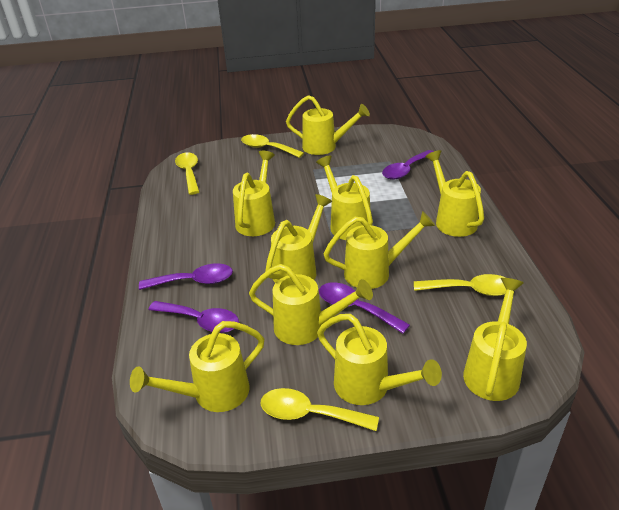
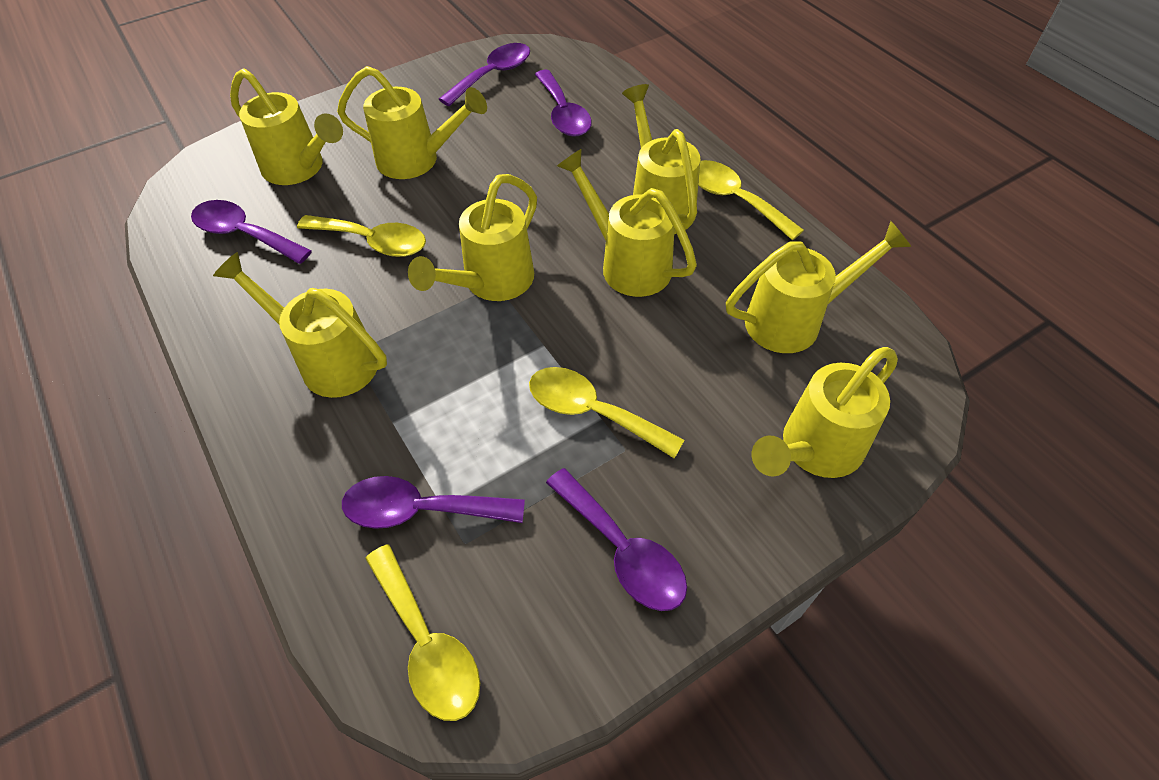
purple spoon: 4 -> 5
yellow watering can: 10 -> 8

